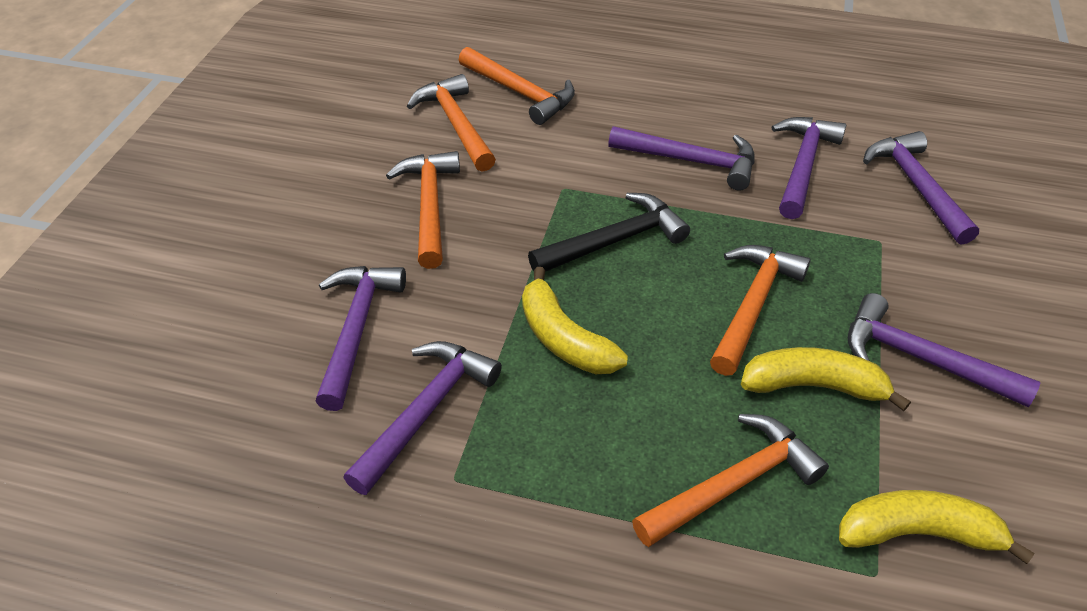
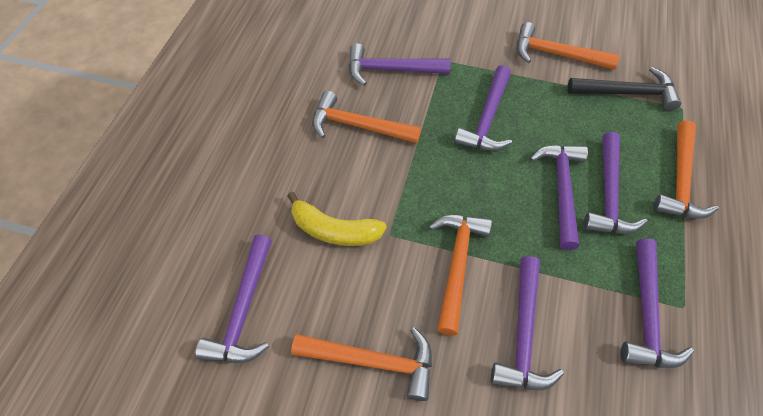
purple hammer: 6 -> 7
yellow banana: 3 -> 1

